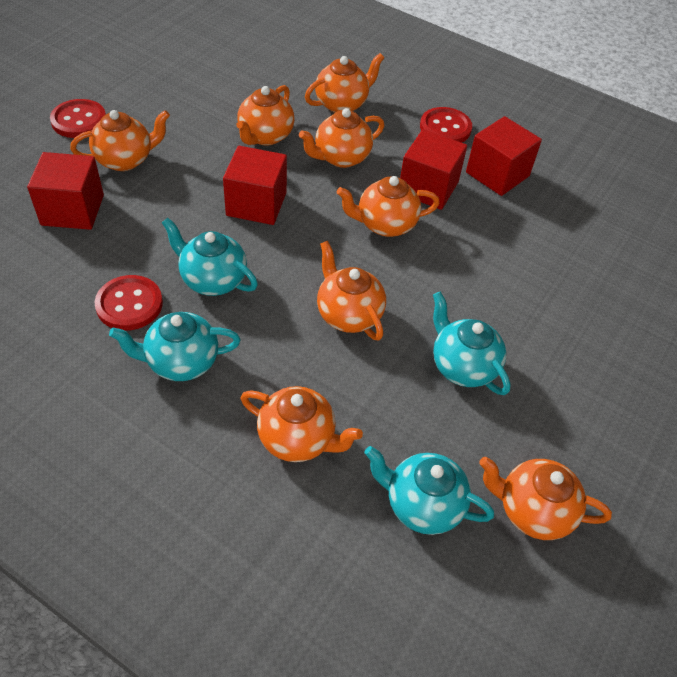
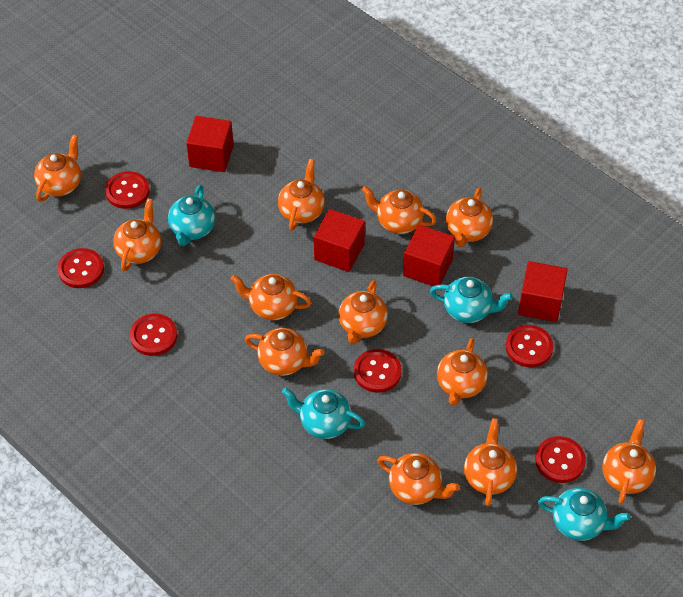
orange teapot: 8 -> 12
red button: 3 -> 6

